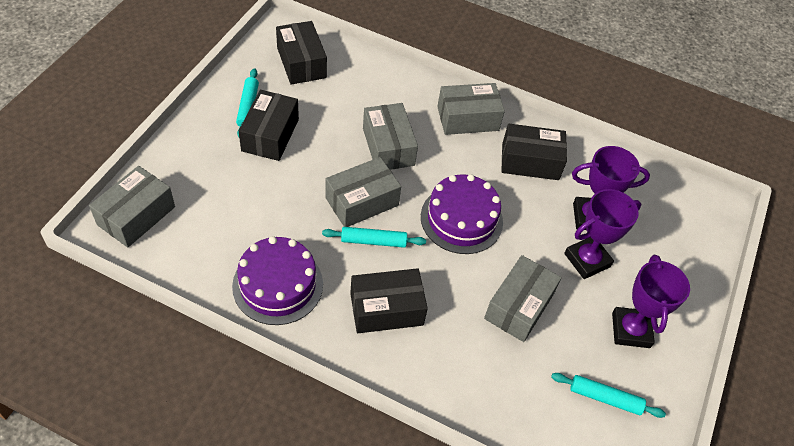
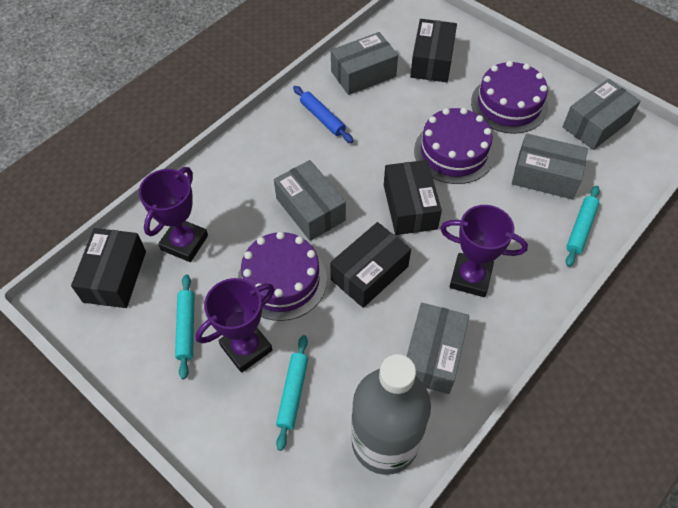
blue rolling pin: 0 -> 1
grey bottle: 0 -> 1
purple cake: 2 -> 3

